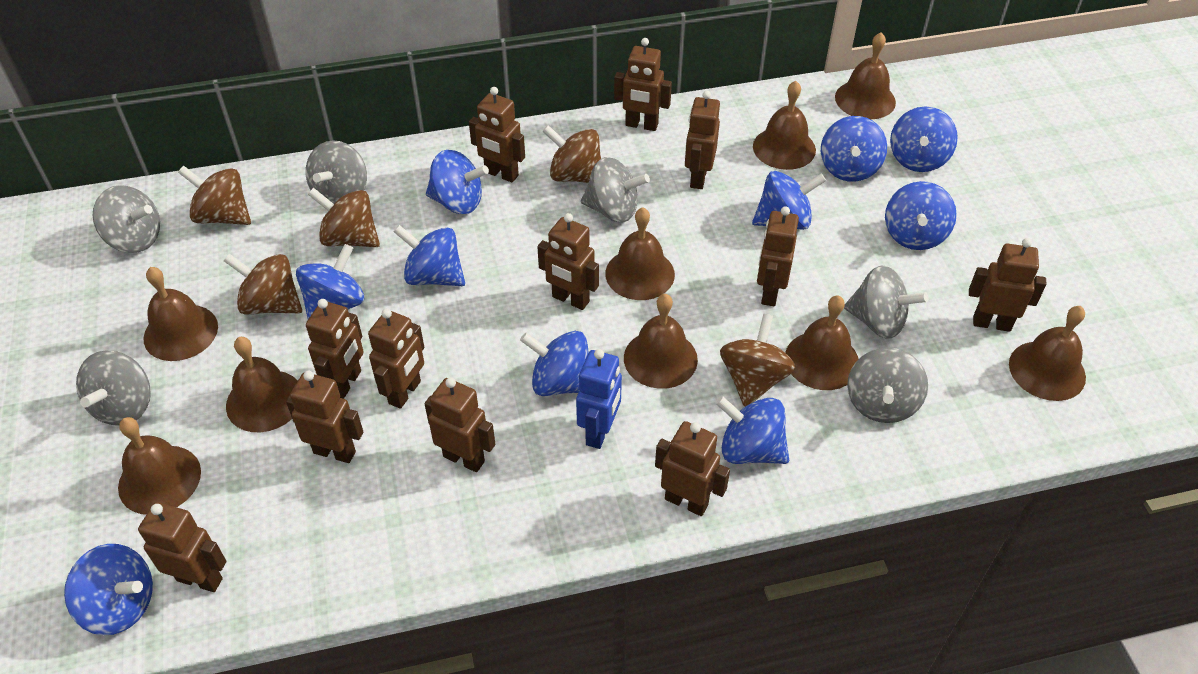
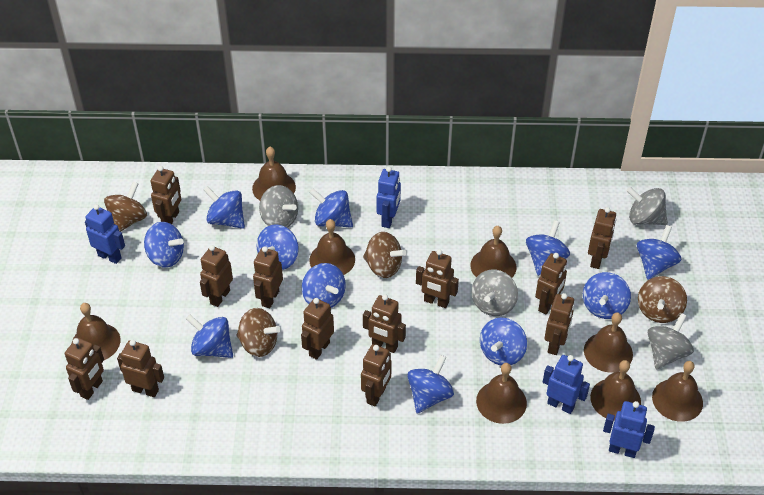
blue robot: 1 -> 4
blue spinning top: 10 -> 11
brown bell: 9 -> 8
brown spinning top: 5 -> 4
grey spinning top: 6 -> 4

